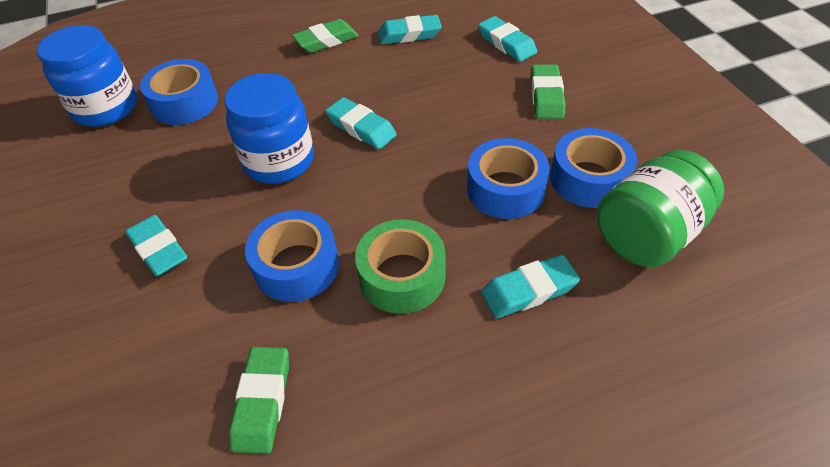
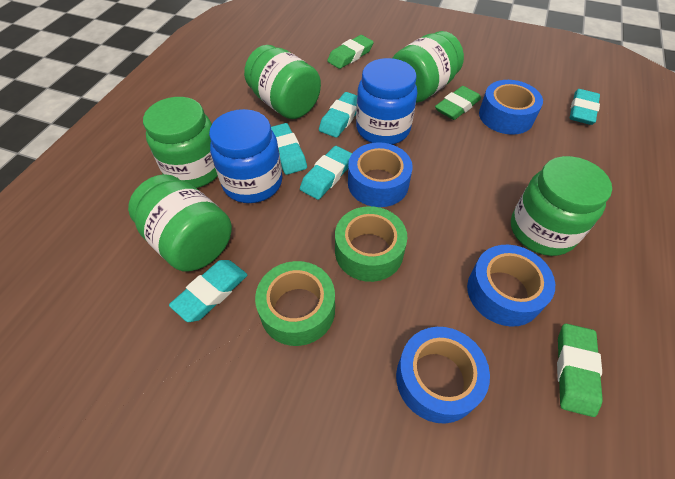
green jar: 1 -> 5
green tape: 1 -> 2

